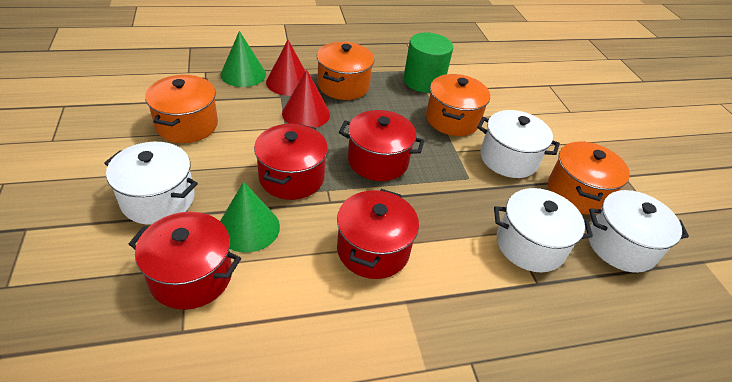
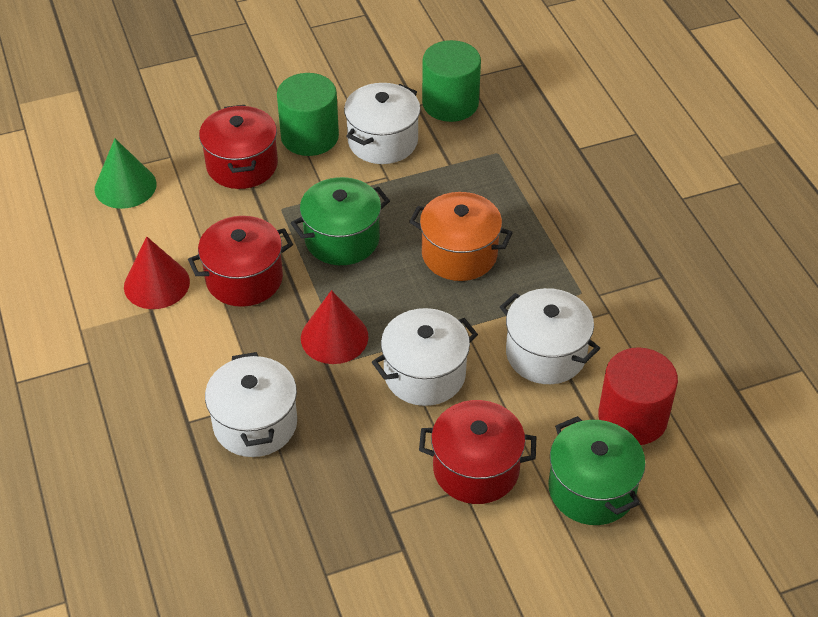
green cone: 2 -> 1
green cylinder: 1 -> 2
green pot: 0 -> 2
orange pot: 4 -> 1
red cylinder: 0 -> 1
red pot: 4 -> 3

